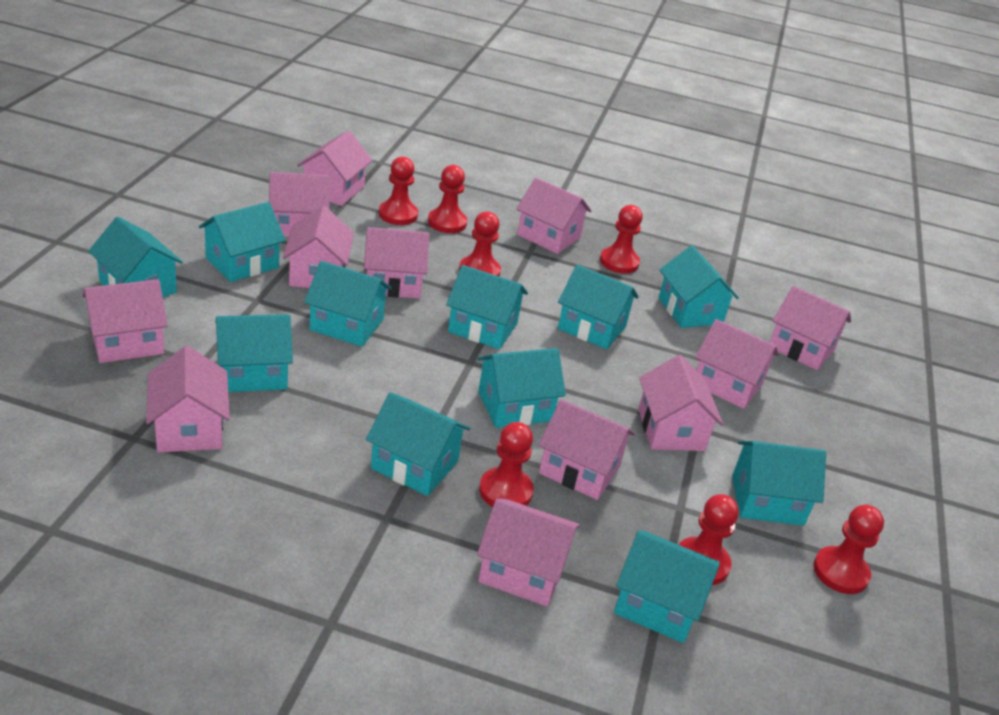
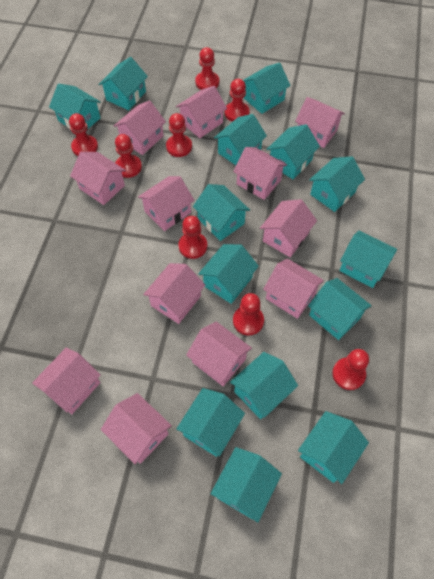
red pawn: 7 -> 8
turquoise house: 11 -> 14

